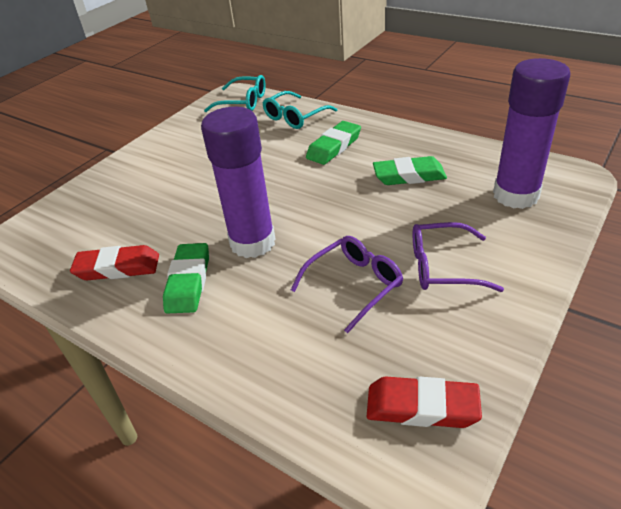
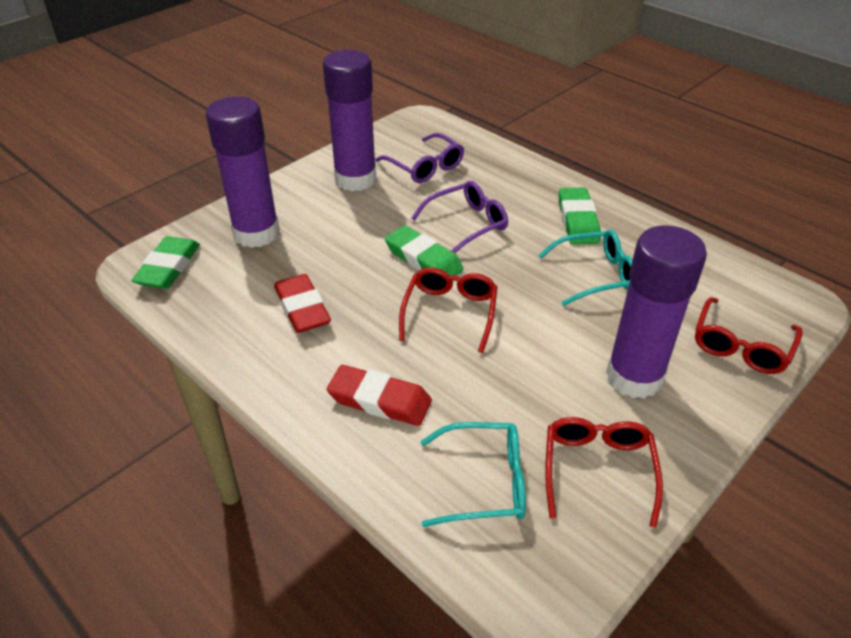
purple glue stick: 2 -> 3
red glasses: 0 -> 3

